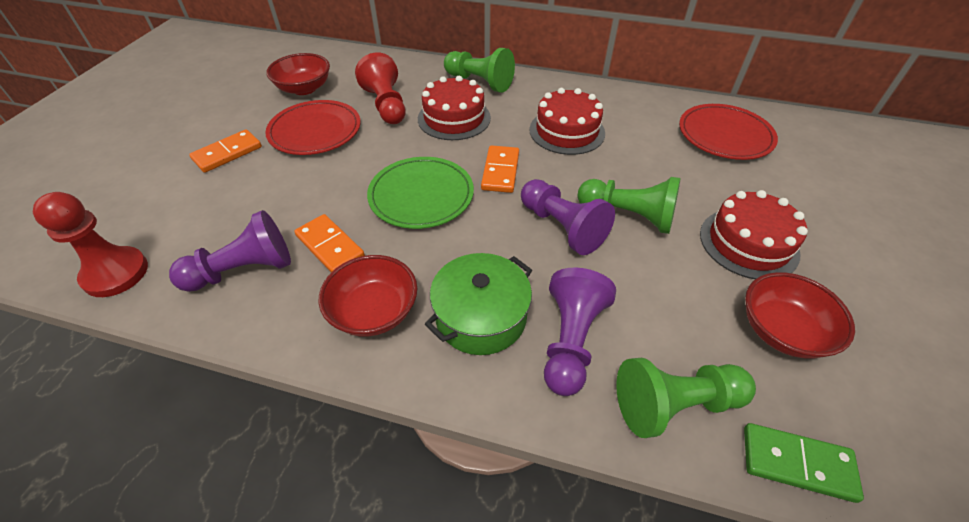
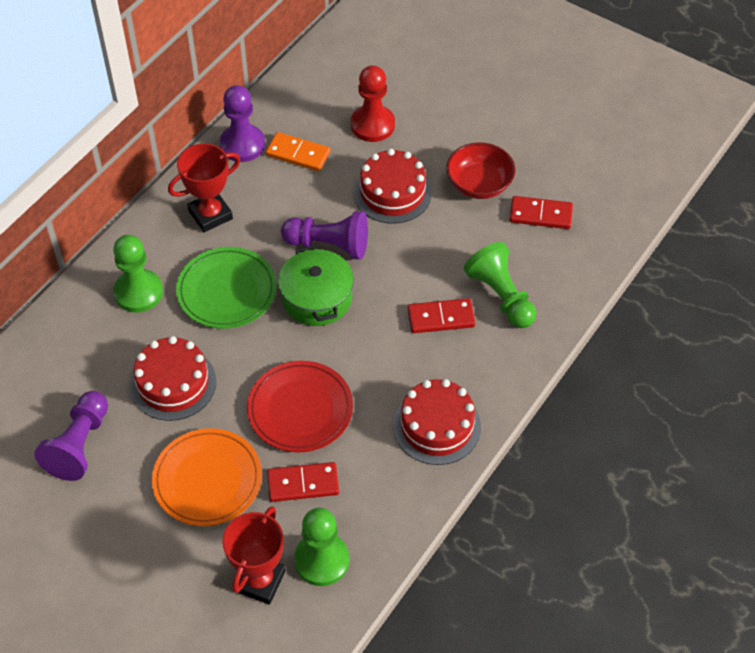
green domino: 1 -> 0
orange domino: 3 -> 1
orange plate: 0 -> 1
red bowl: 3 -> 1
red domino: 0 -> 3
red pawn: 2 -> 1
red plate: 2 -> 1
red trophy: 0 -> 2

